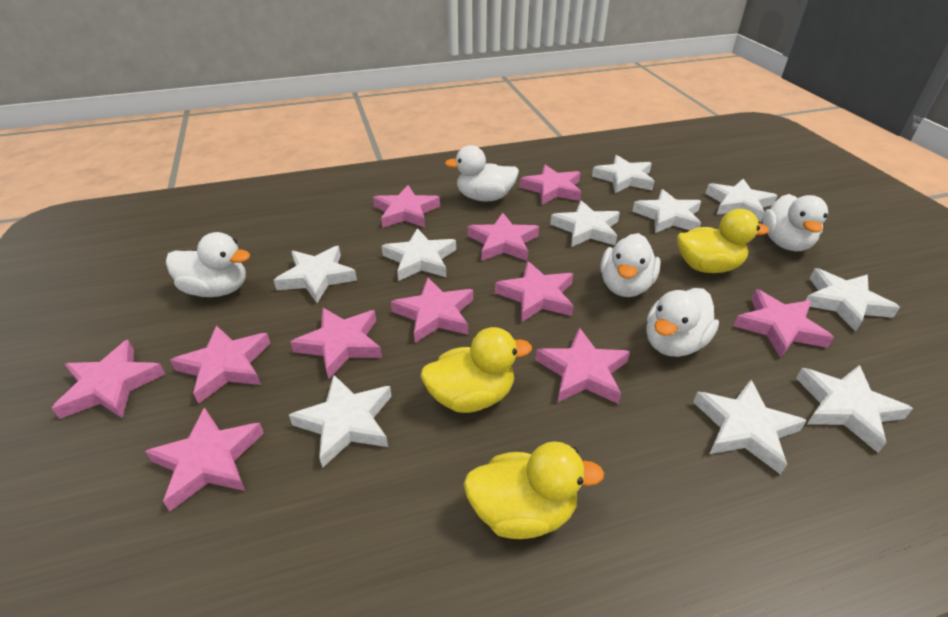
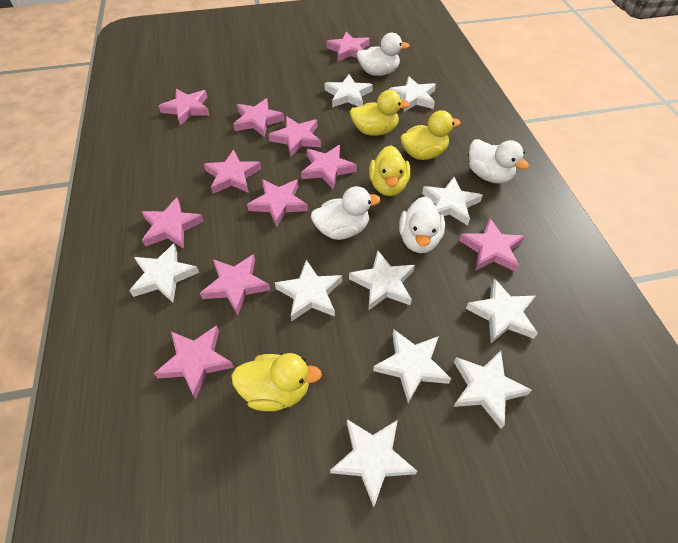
white duck: 5 -> 4
yellow duck: 3 -> 4

